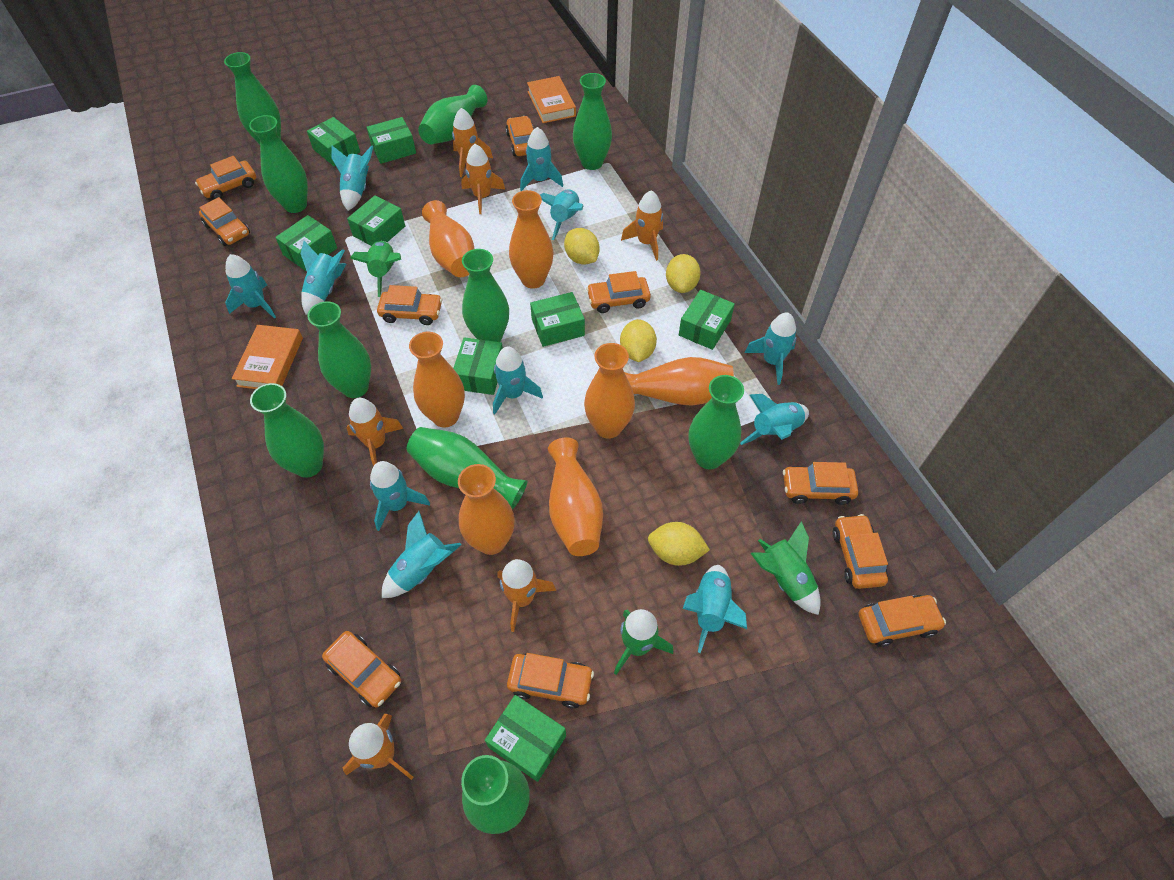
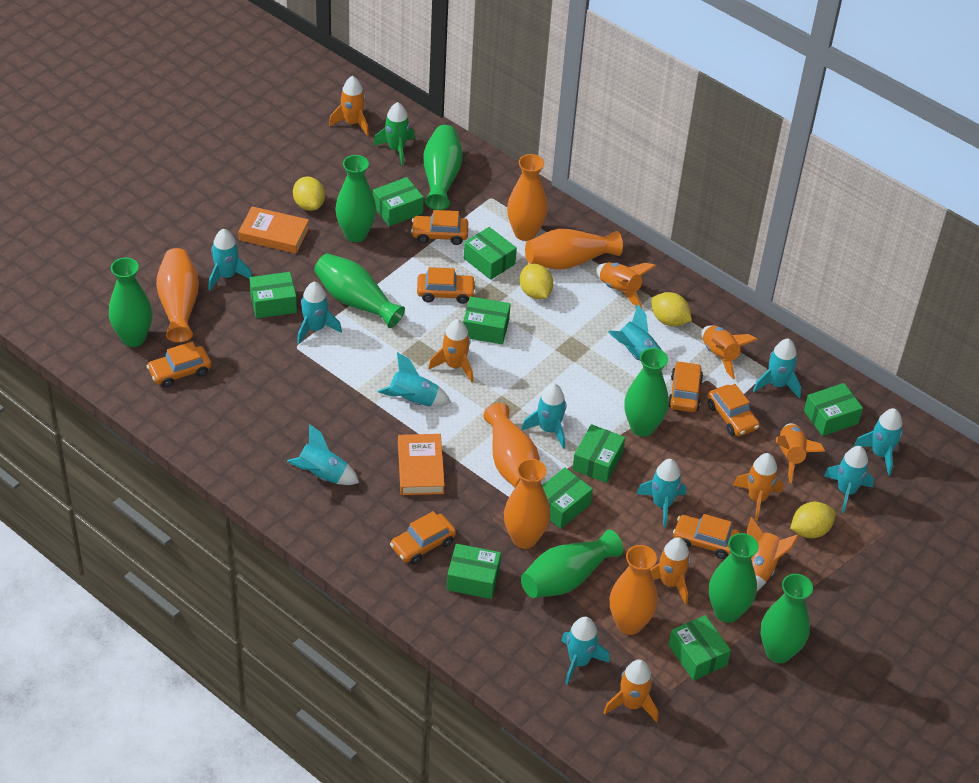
green box: 8 -> 9
green rocket: 3 -> 1
green vase: 10 -> 8
orange car: 10 -> 7
orange rocket: 6 -> 9
orange vase: 7 -> 6

